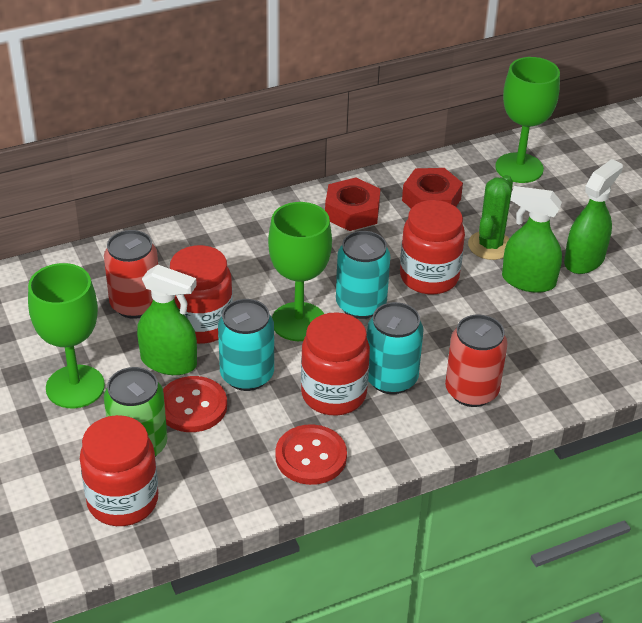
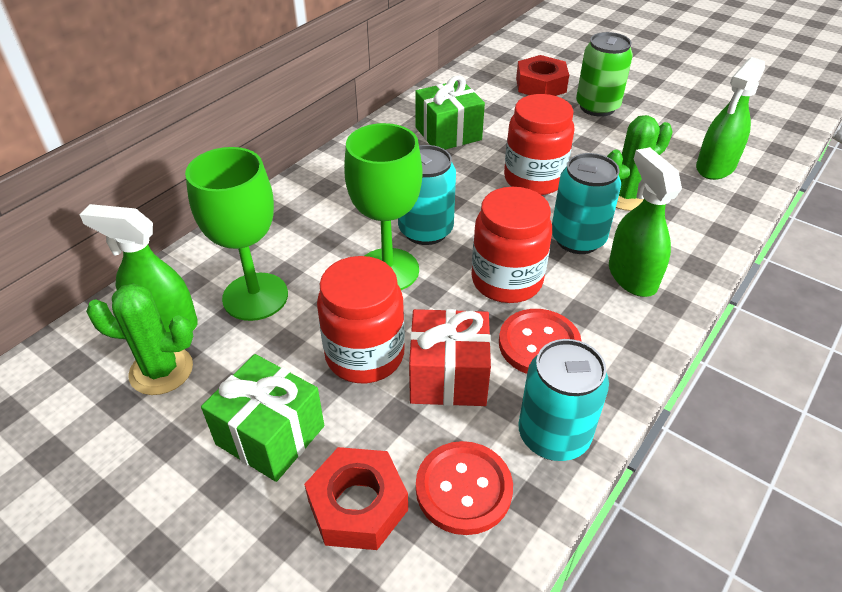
green cactus: 1 -> 2
green gift: 0 -> 2
green goblet: 3 -> 2
red can: 2 -> 0
red gift: 0 -> 1
red jar: 4 -> 3

